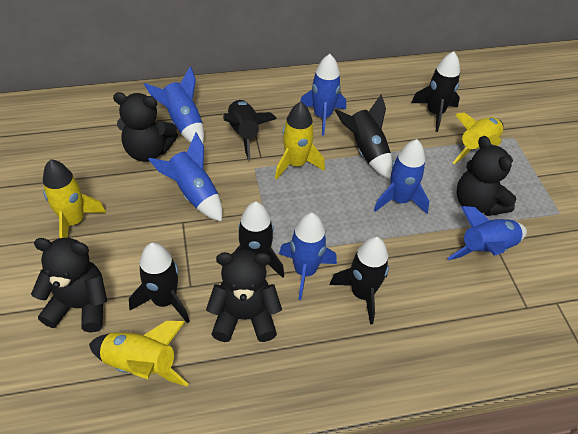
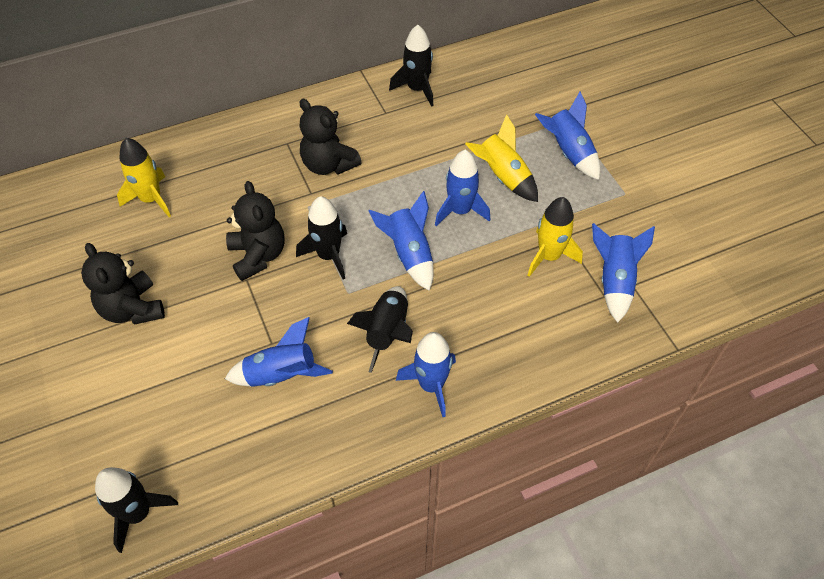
black rocket: 6 -> 4
black teddy bear: 4 -> 3
yellow rocket: 4 -> 3

